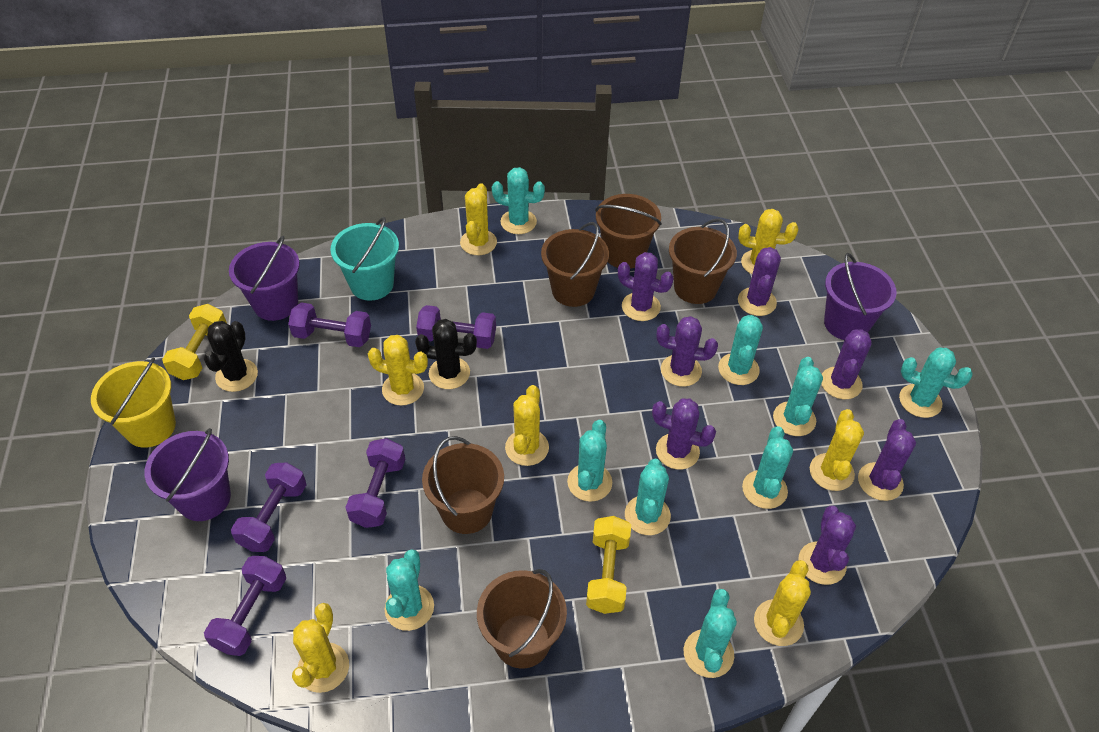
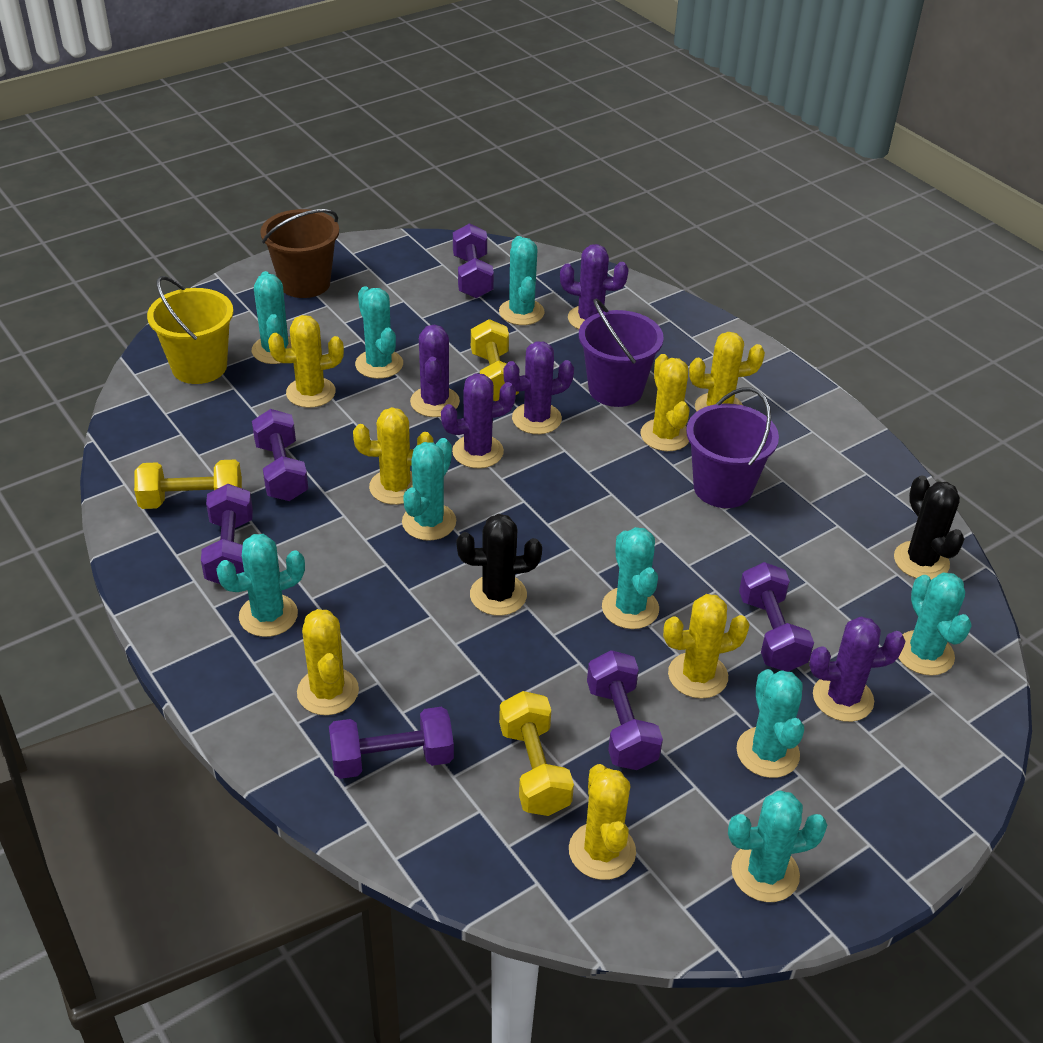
brown bucket: 5 -> 1
purple bucket: 3 -> 2
purple cactus: 7 -> 5
purple dumbbell: 5 -> 6
turquoise bucket: 1 -> 0
yellow dumbbell: 2 -> 3

